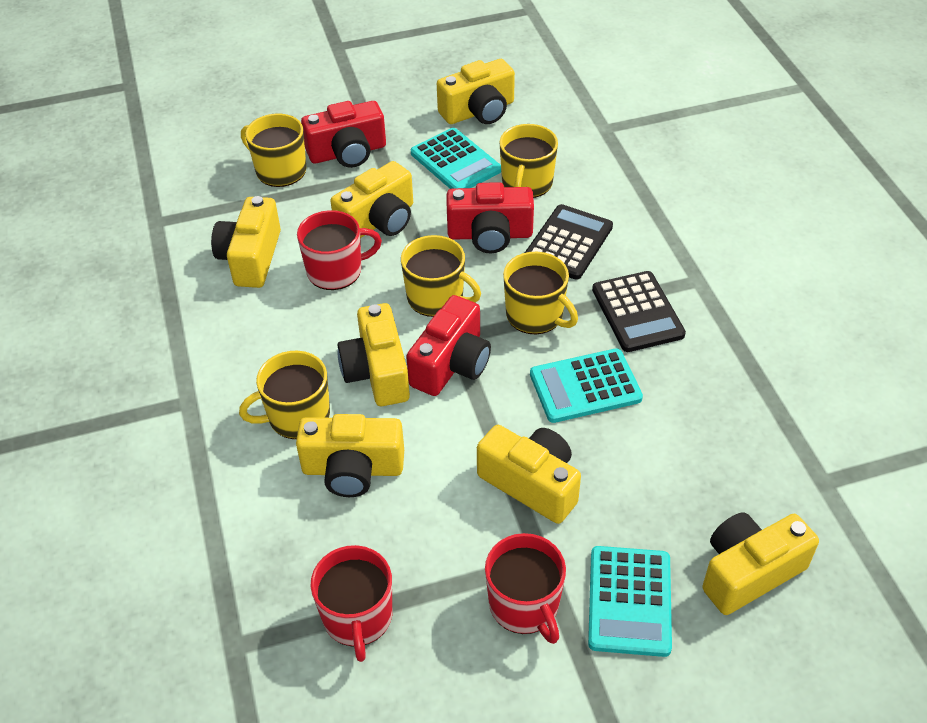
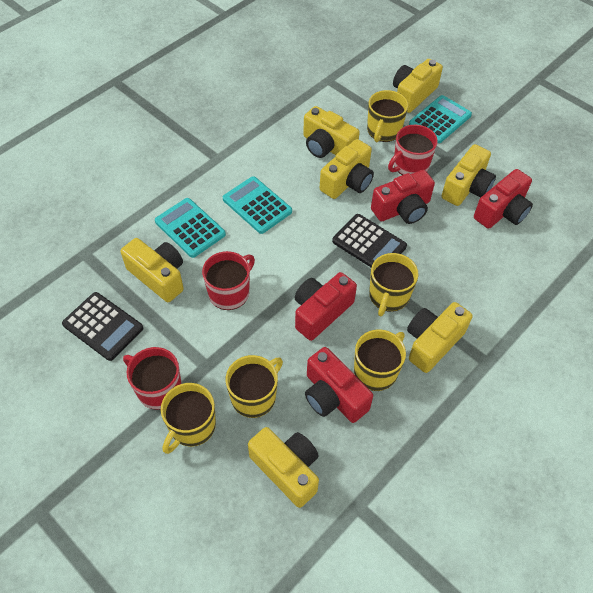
red camera: 3 -> 4

